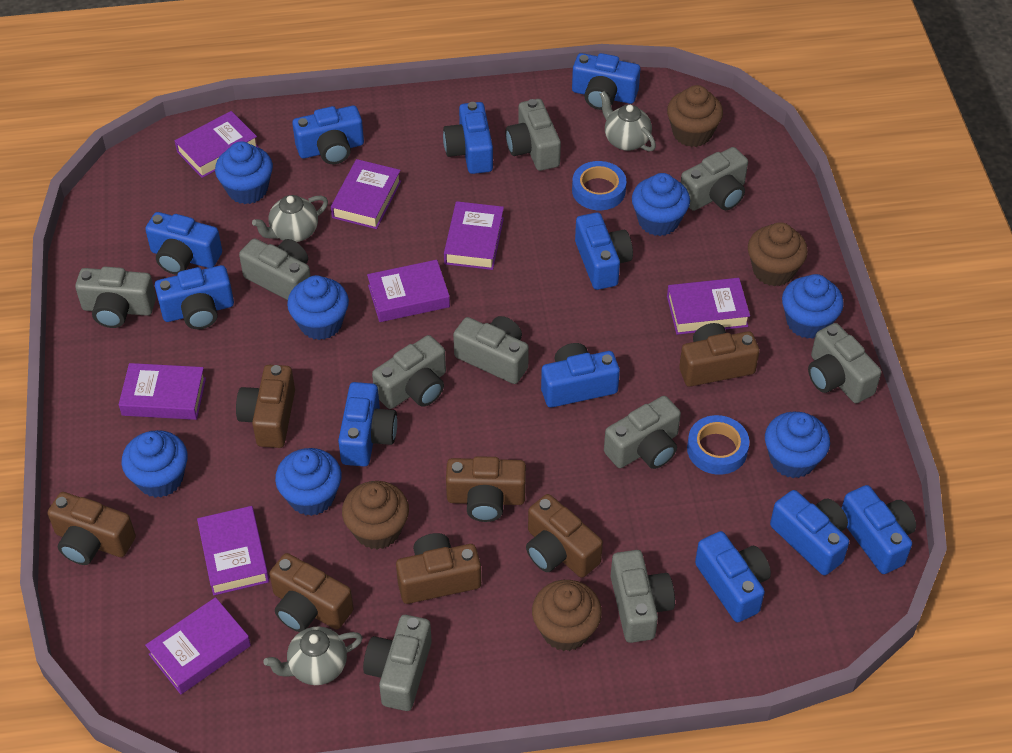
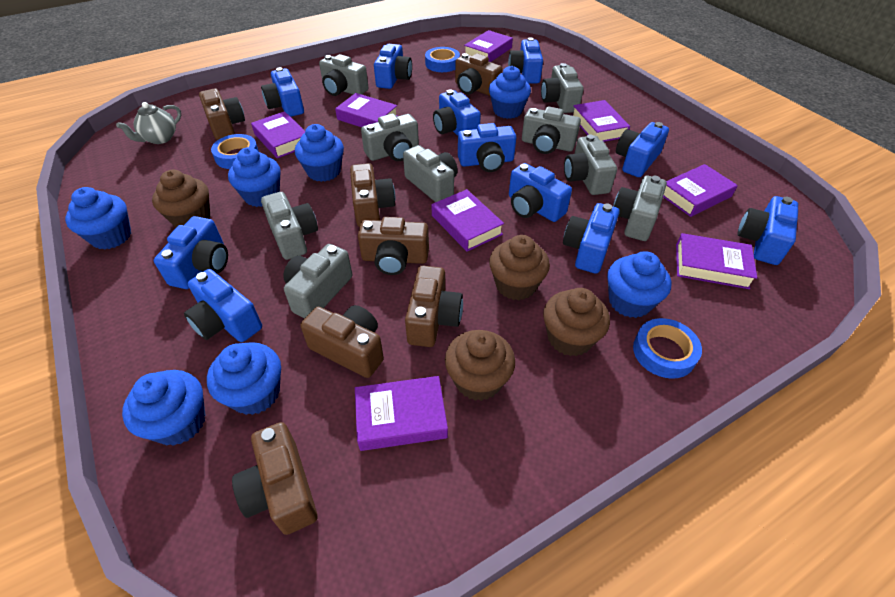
blue tape: 2 -> 3
grey camera: 10 -> 9
grey teapot: 3 -> 1

